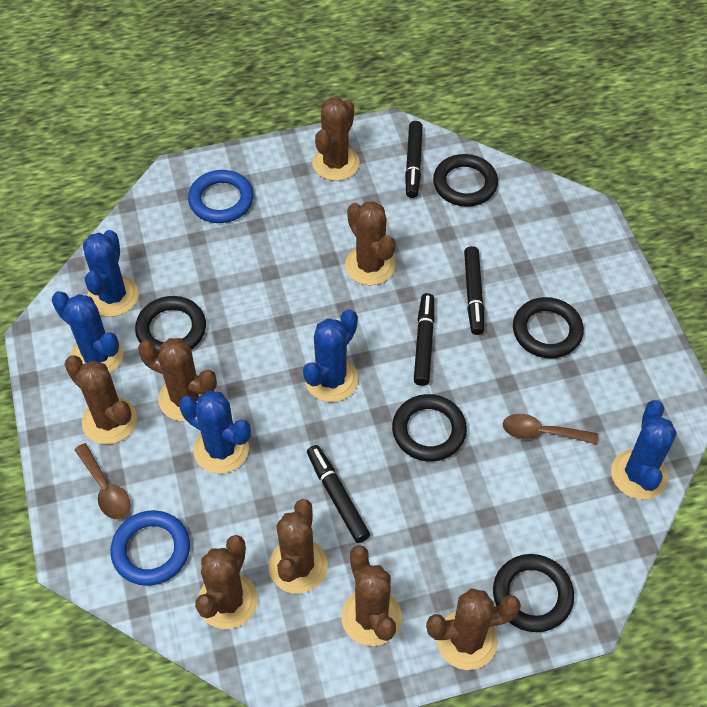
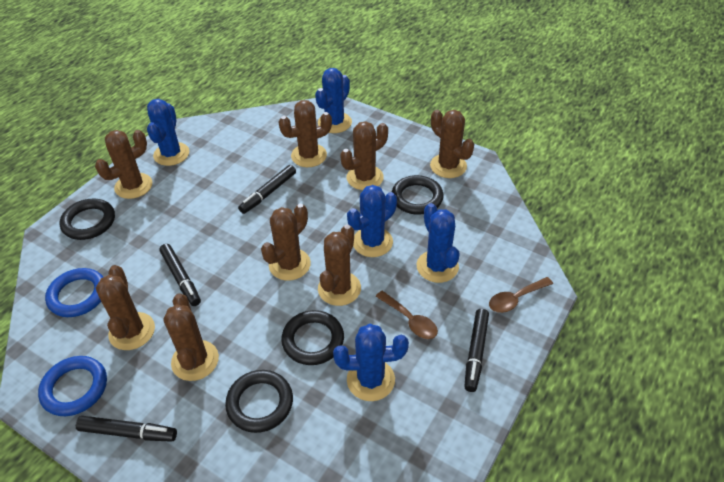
black ring: 5 -> 4

